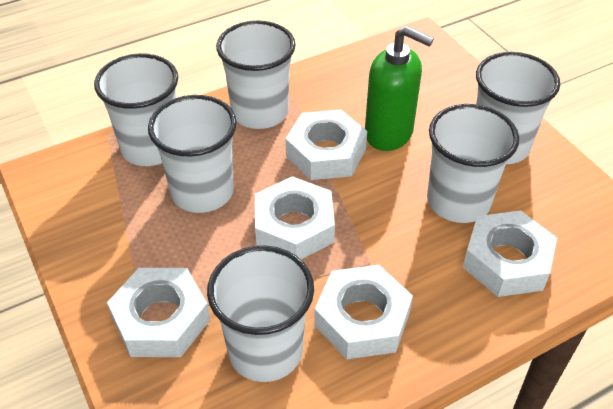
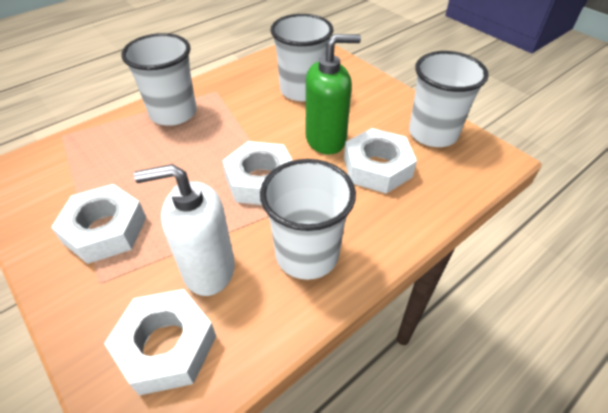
white cup: 6 -> 4
white nut: 5 -> 4
white soap dispenser: 0 -> 1

